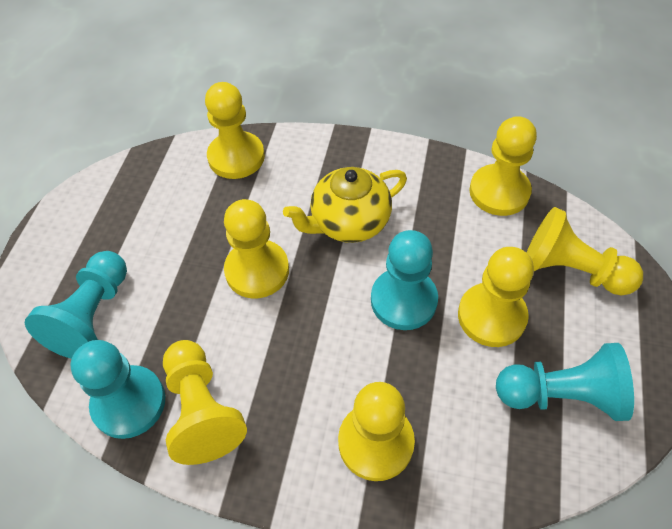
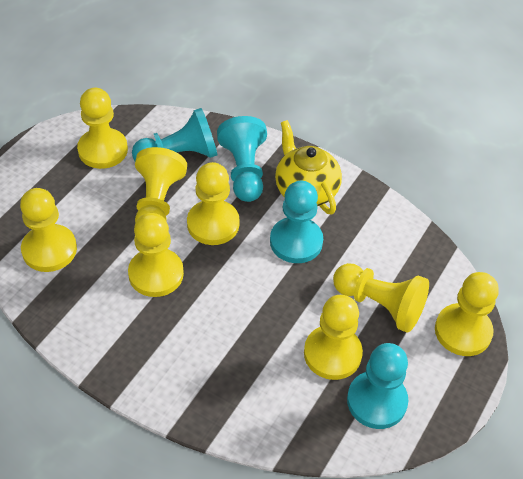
yellow pawn: 7 -> 8

